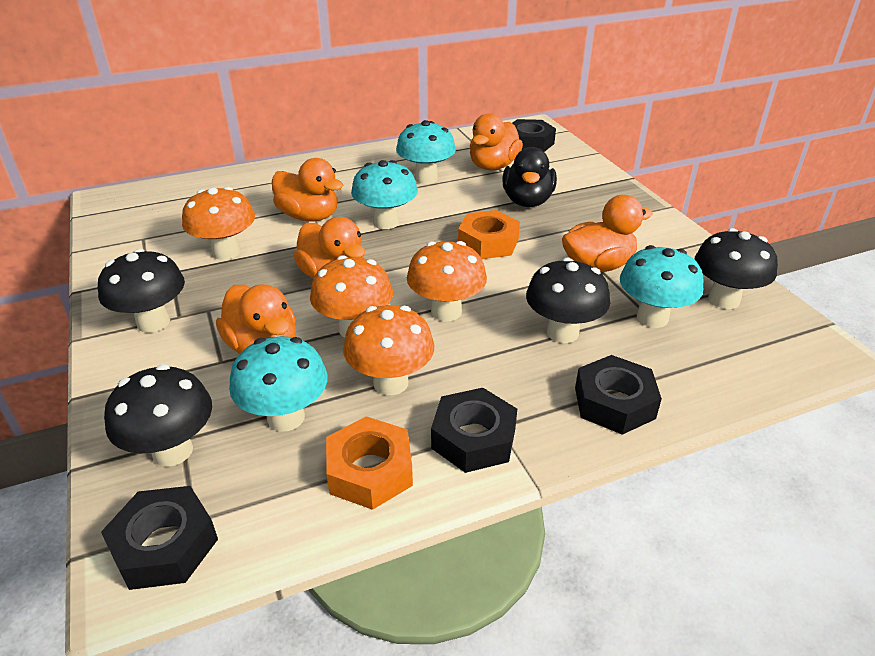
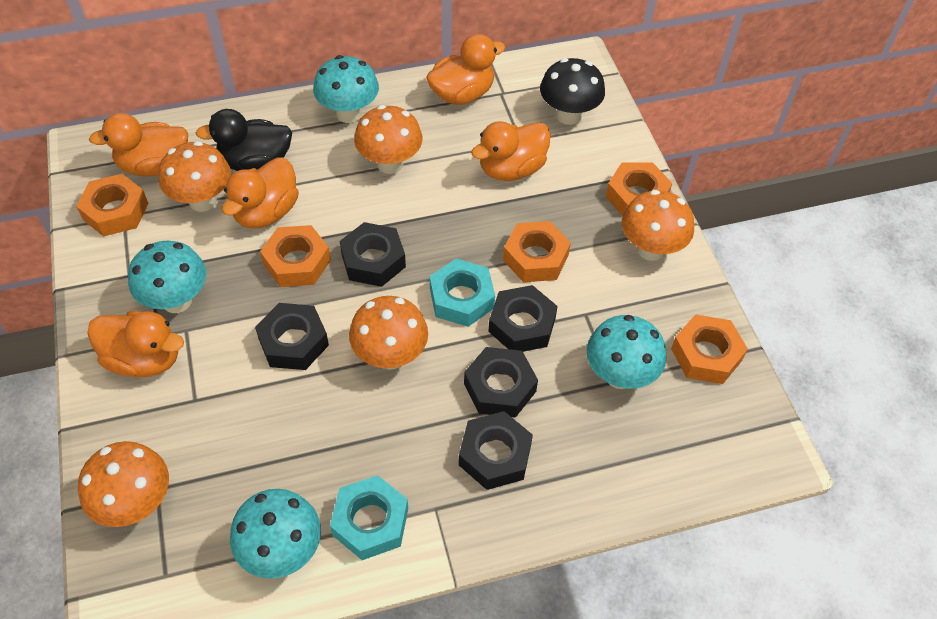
black mushroom: 4 -> 1
black nut: 4 -> 5
orange mushroom: 4 -> 5
orange nut: 2 -> 5
turquoise nut: 0 -> 2

